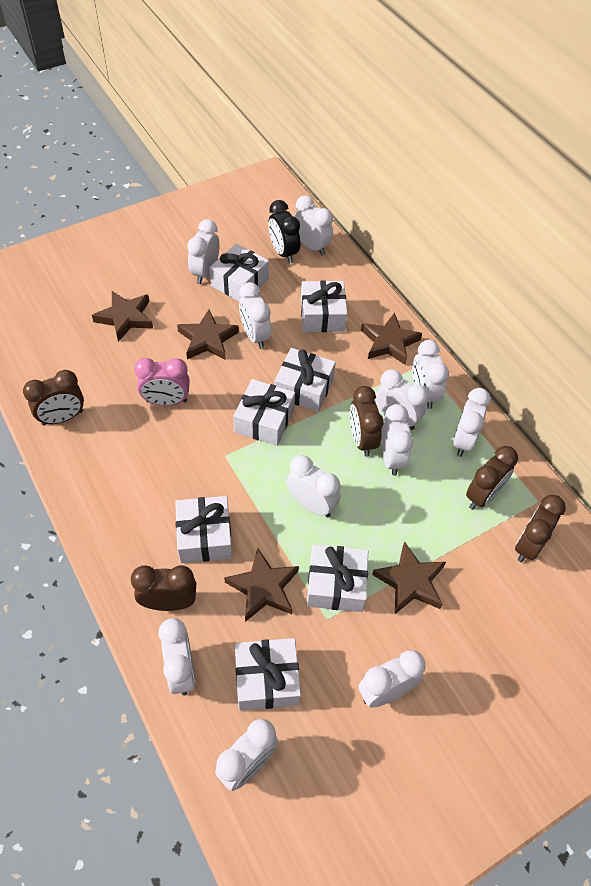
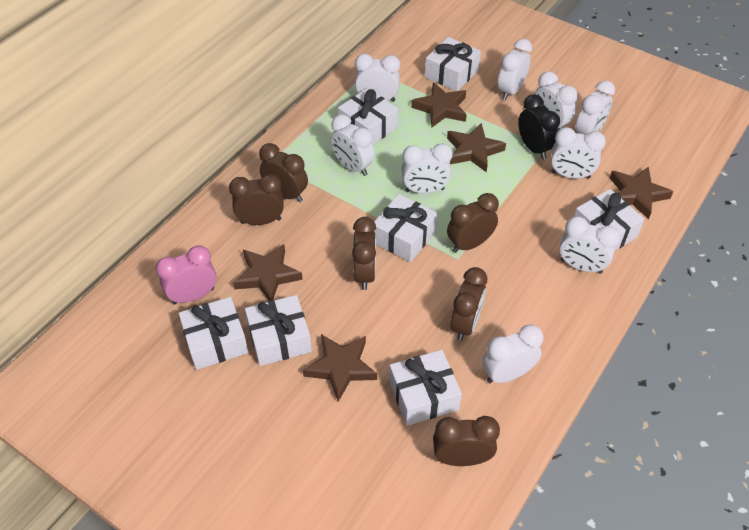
brown clock: 5 -> 6
white clock: 11 -> 9

